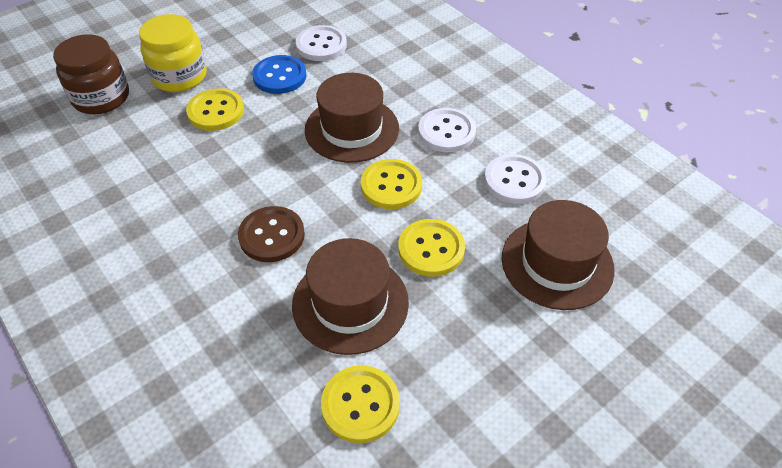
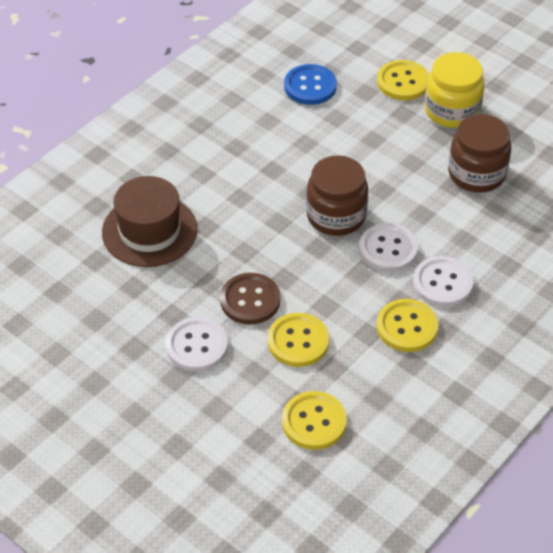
brown hat: 3 -> 1
brown jar: 1 -> 2

